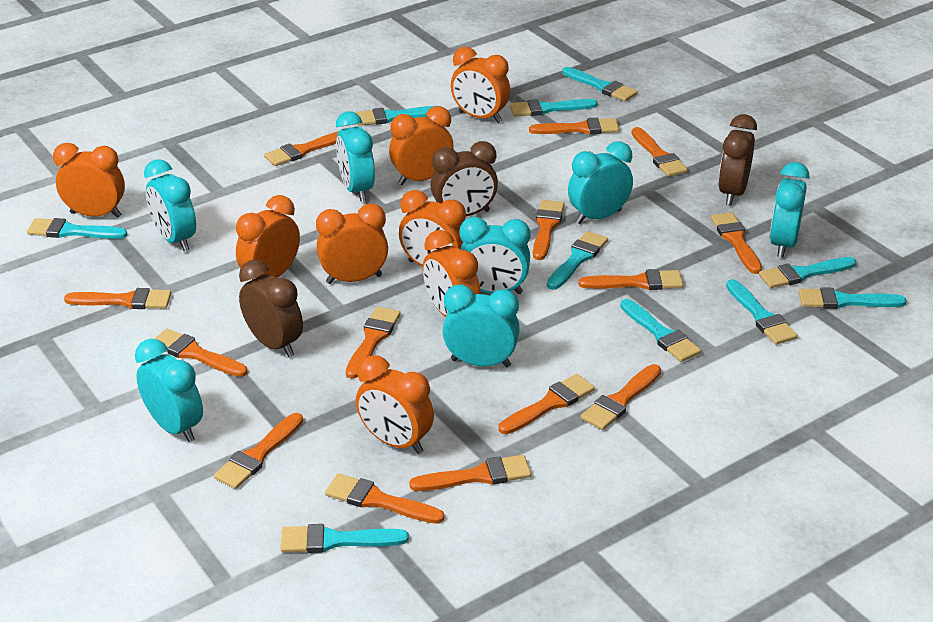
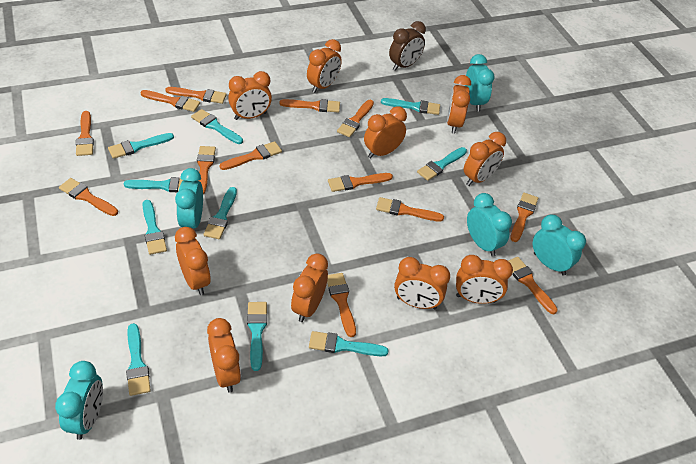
brown clock: 3 -> 1
orange brush: 14 -> 13
orange clock: 8 -> 10
turquoise clock: 7 -> 5

